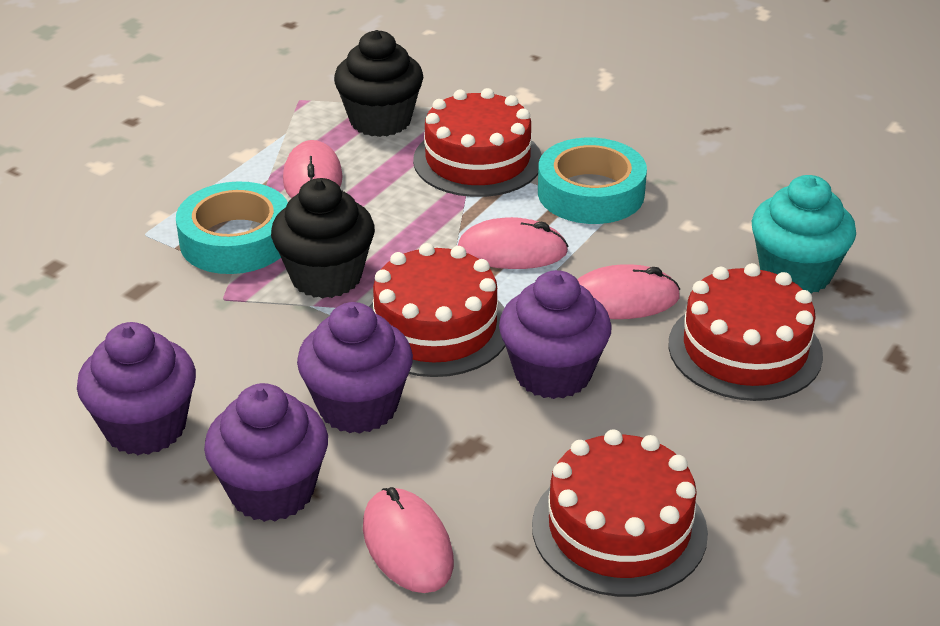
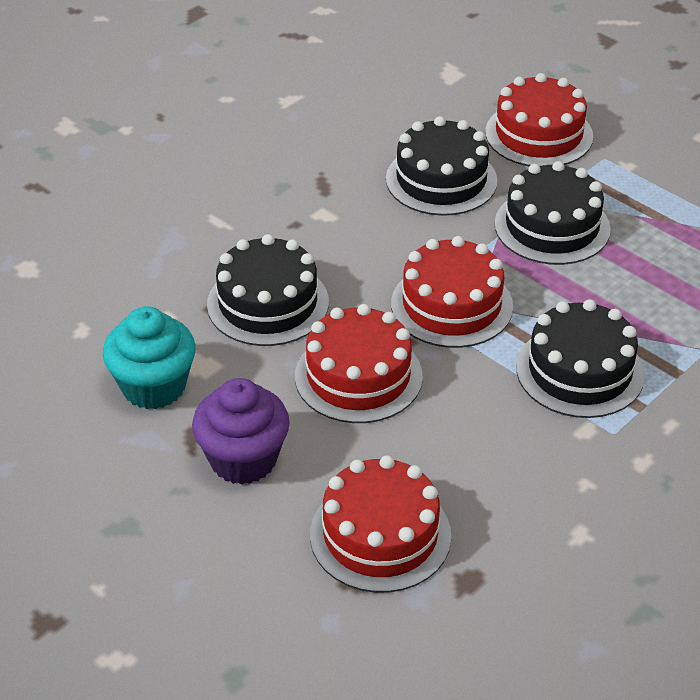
black cake: 0 -> 4
black cupcake: 2 -> 0
pink mouse: 4 -> 0
purple cupcake: 4 -> 1
turquoise tape: 2 -> 0

